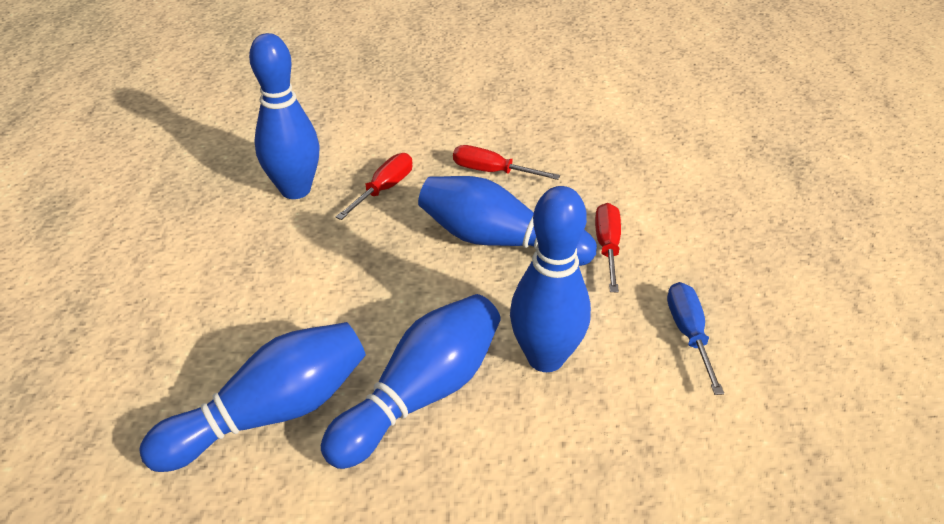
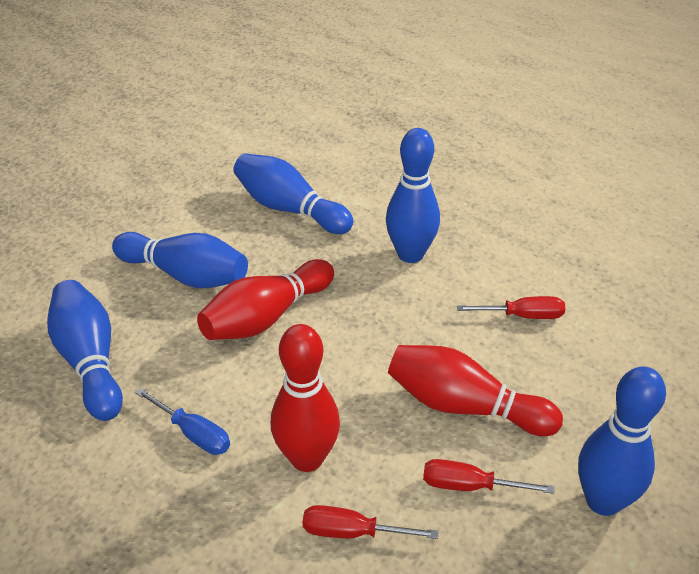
red bowling pin: 0 -> 3

